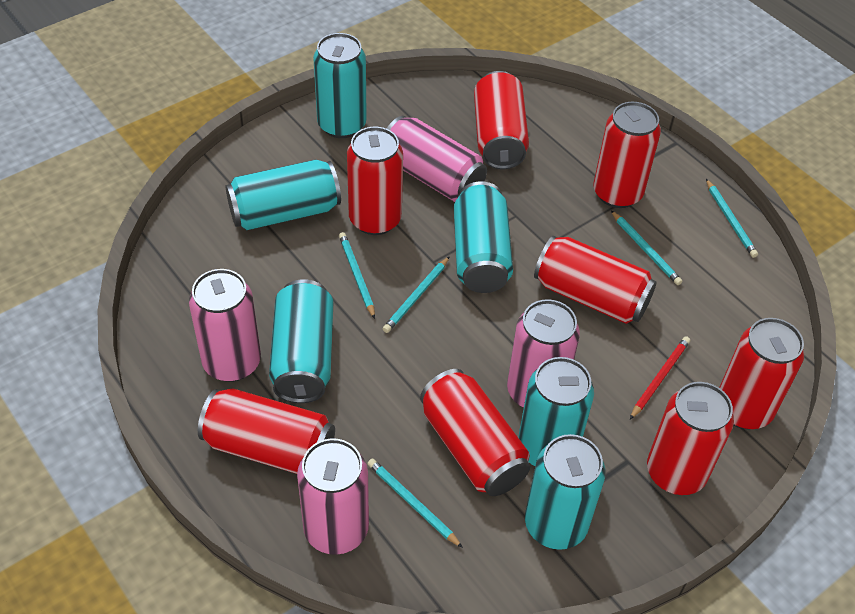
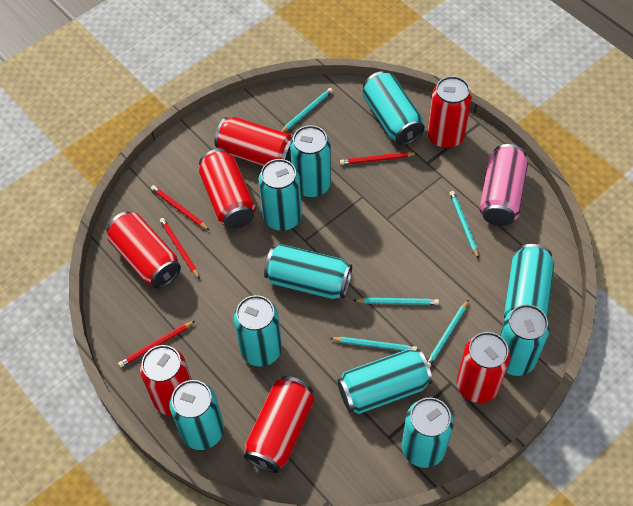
pink can: 4 -> 1
red can: 8 -> 7
red pencil: 1 -> 4
turquoise can: 6 -> 10

